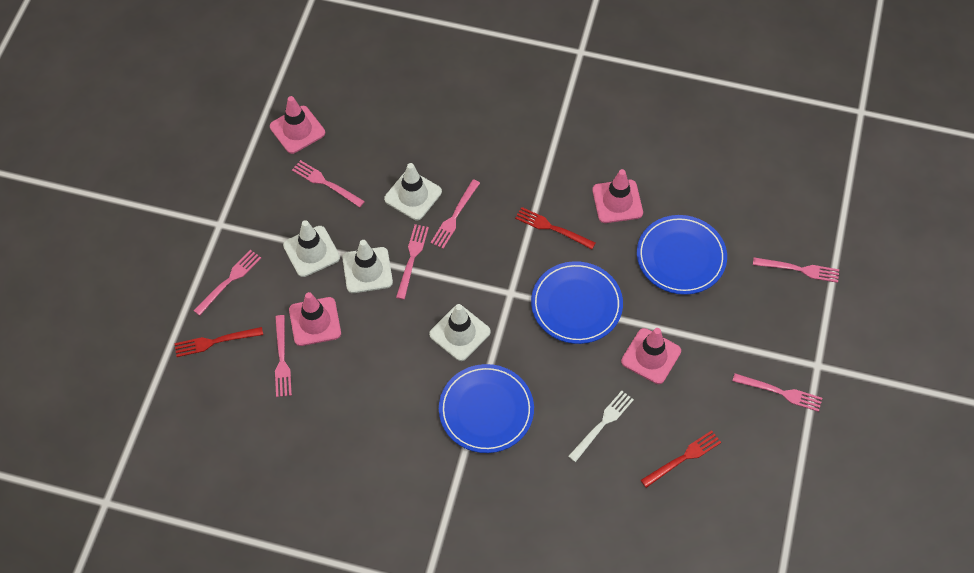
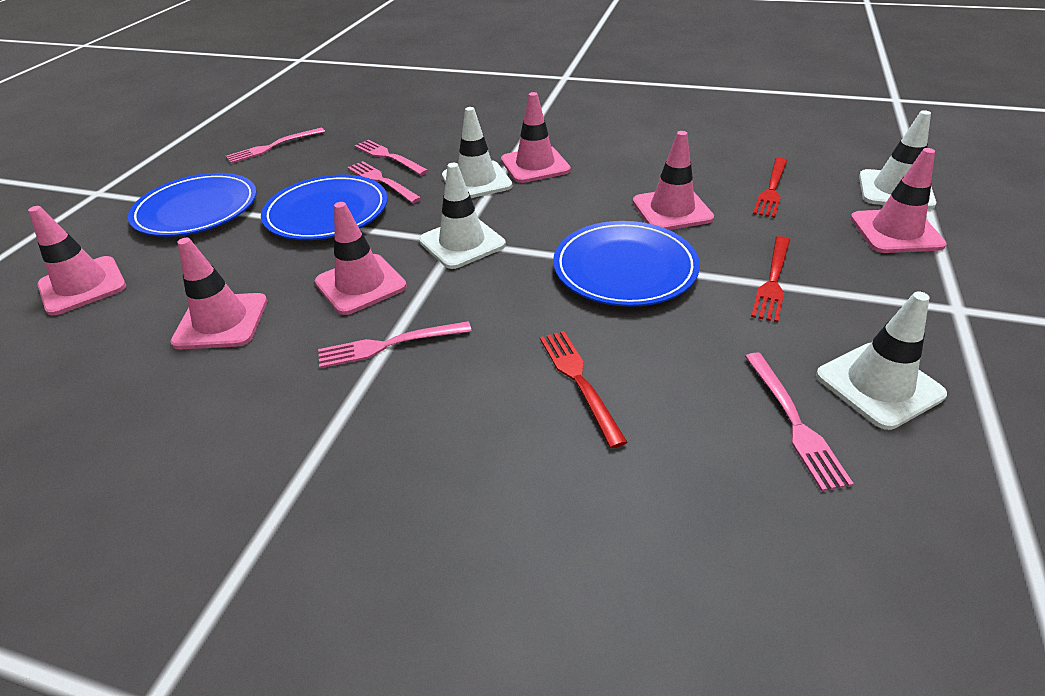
pink fork: 7 -> 5
pink traffic cone: 4 -> 6
white fork: 1 -> 0

